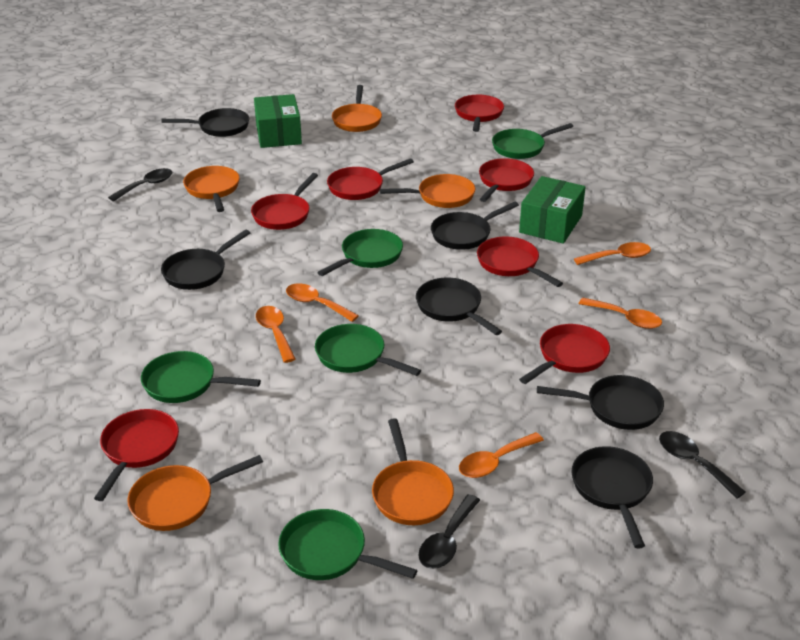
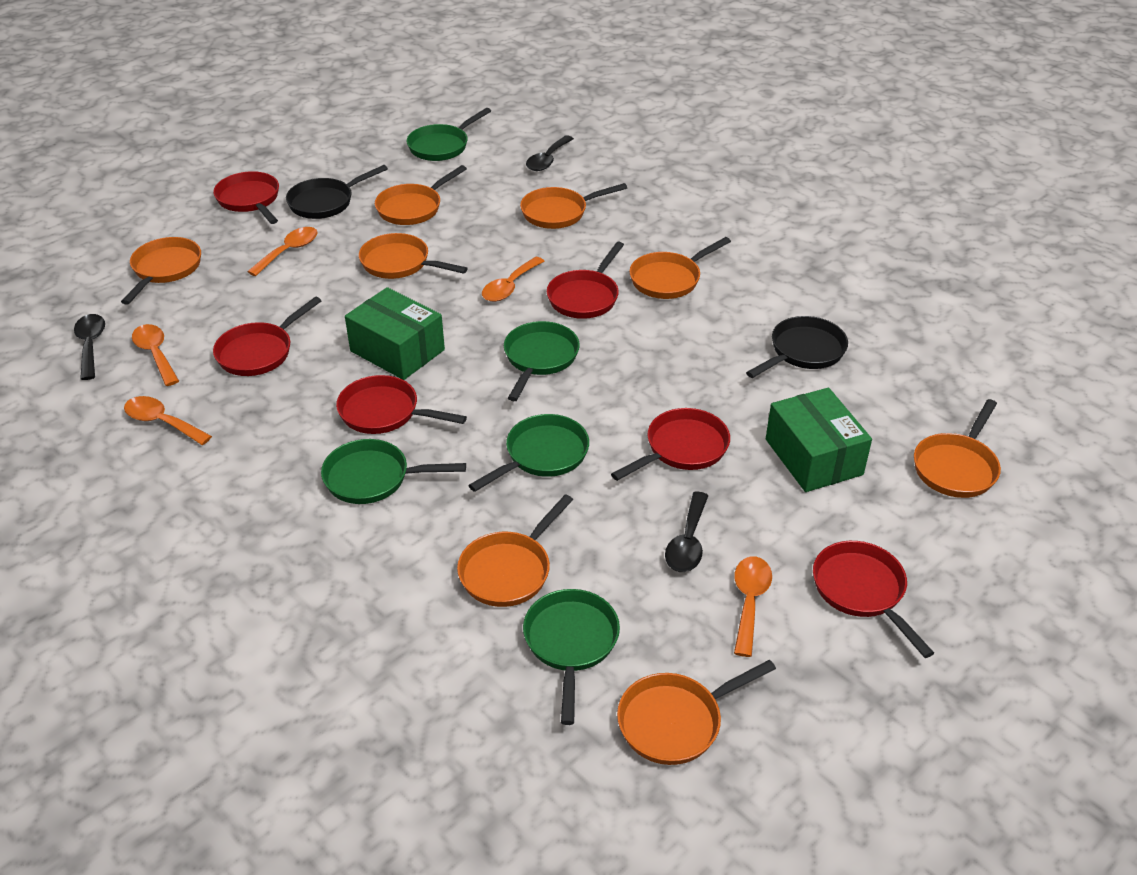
black pan: 6 -> 2
orange pan: 5 -> 8
red pan: 7 -> 6

